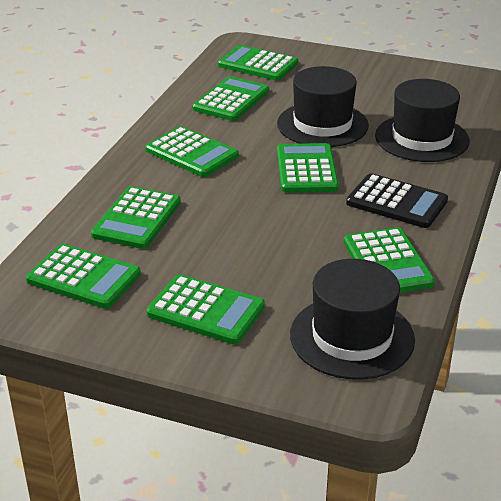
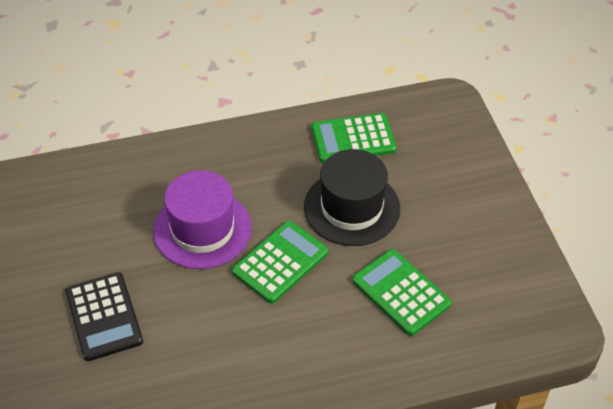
black hat: 3 -> 1
green calculator: 8 -> 3
purple hat: 0 -> 1

